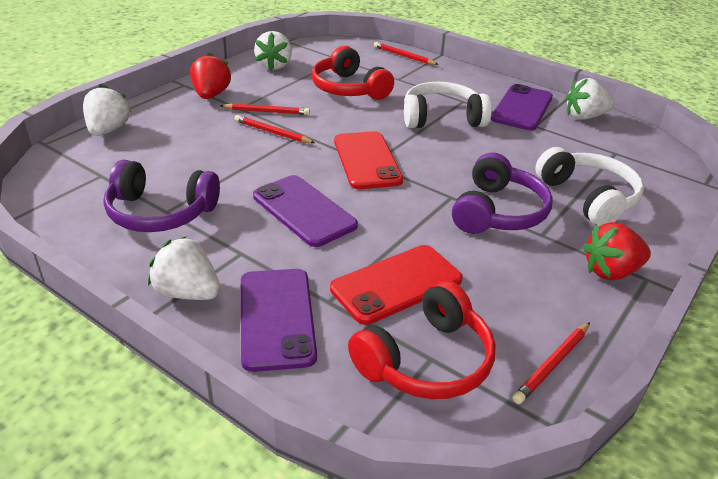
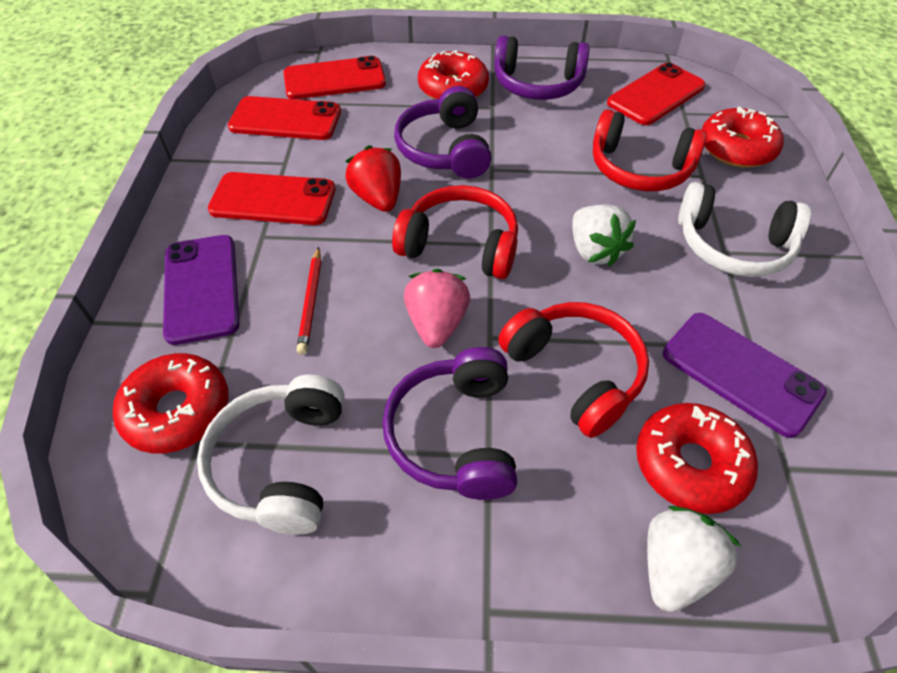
pink strawberry: 0 -> 1
purple headphones: 2 -> 3
purple phone: 3 -> 2
red donut: 0 -> 4
red headphones: 2 -> 3
red pencil: 4 -> 1
red phone: 2 -> 4
red strawberry: 2 -> 1
white strawberry: 4 -> 2

